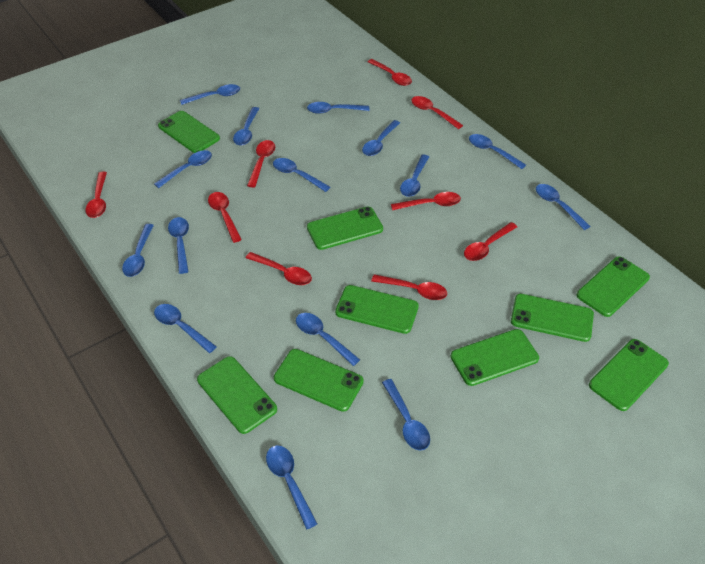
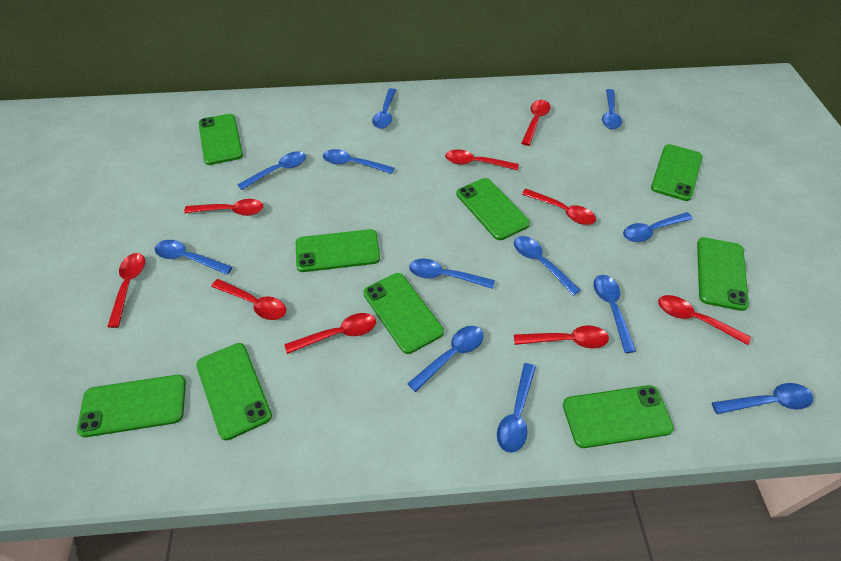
blue spoon: 15 -> 12

